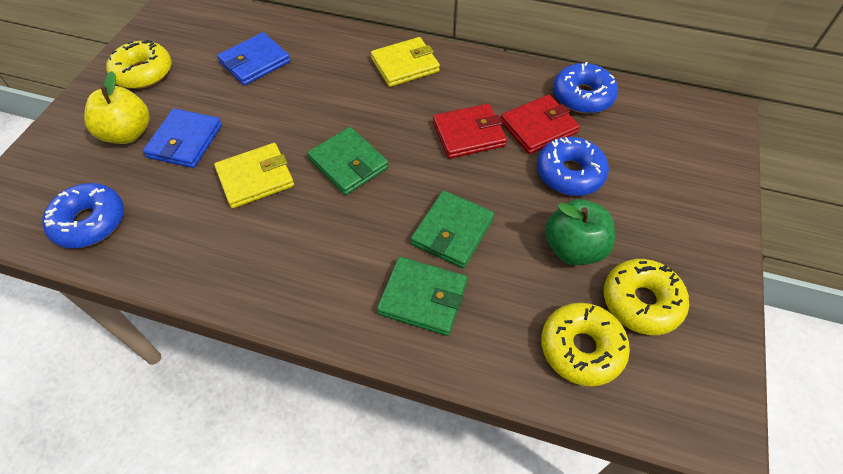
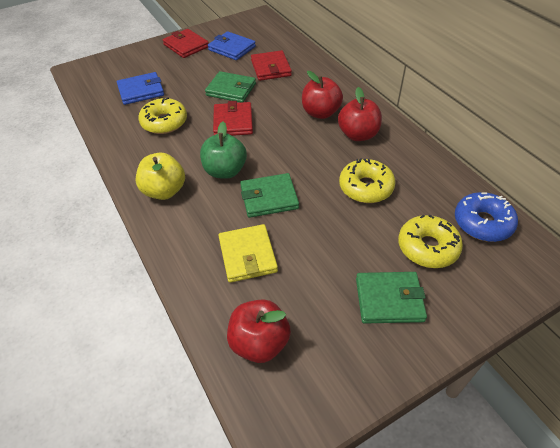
blue donut: 3 -> 1
red apple: 0 -> 3
red wallet: 2 -> 3
yellow wallet: 2 -> 1

